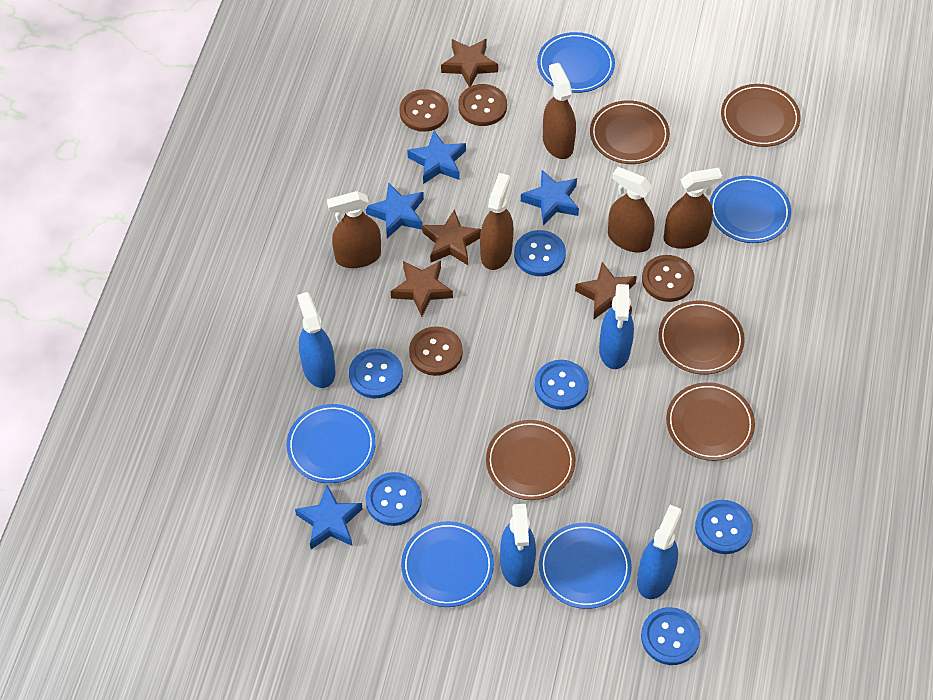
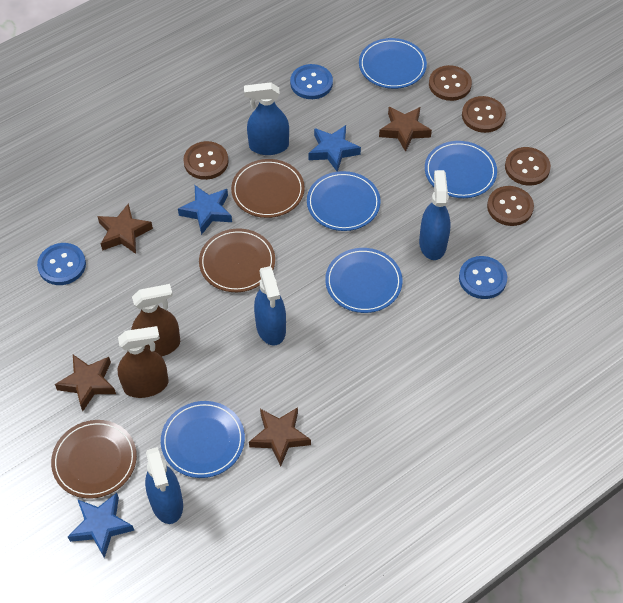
blue button: 6 -> 3
blue star: 4 -> 3
brown button: 4 -> 5
brown plate: 5 -> 3
brown spray bottle: 5 -> 2

